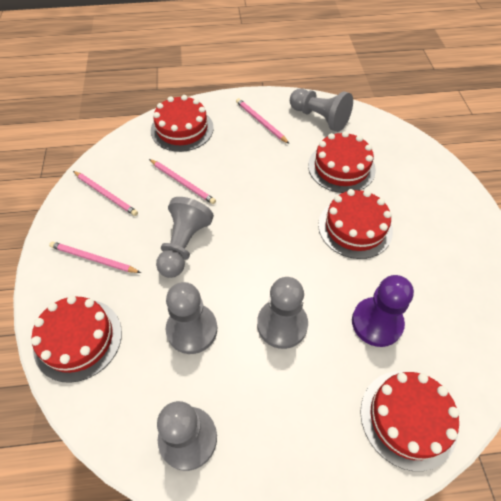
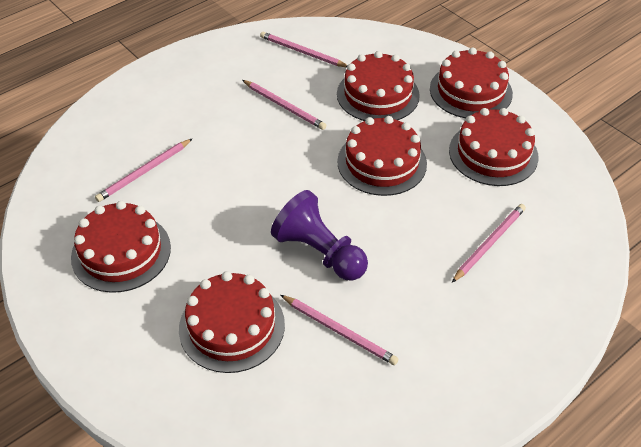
grey pawn: 5 -> 0
pink pencil: 4 -> 5
red cake: 5 -> 6

